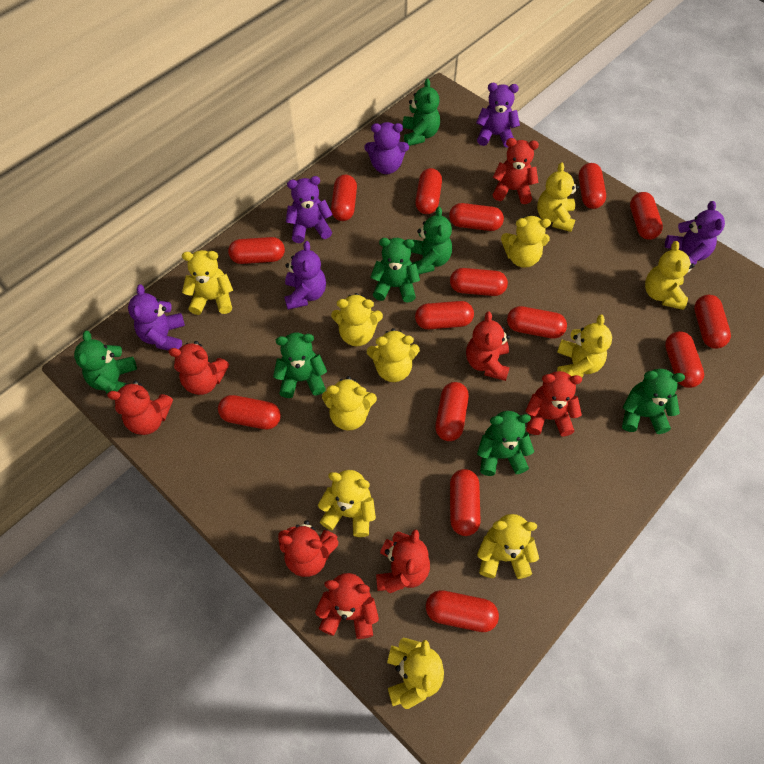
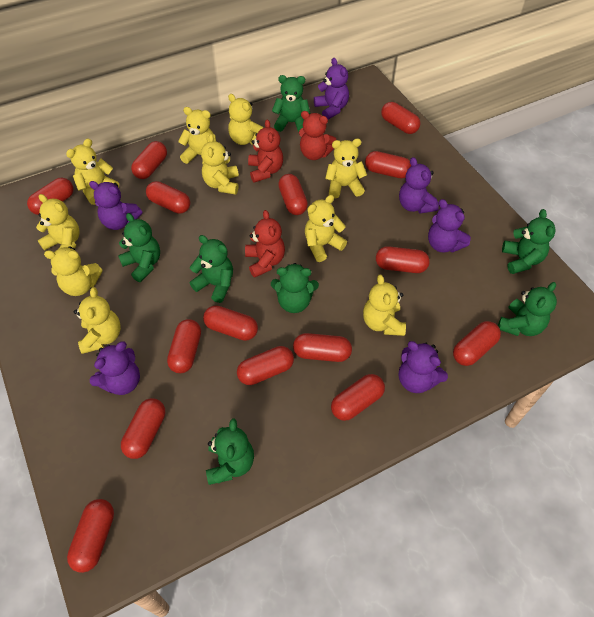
red teddy bear: 8 -> 3
yellow teddy bear: 11 -> 10

